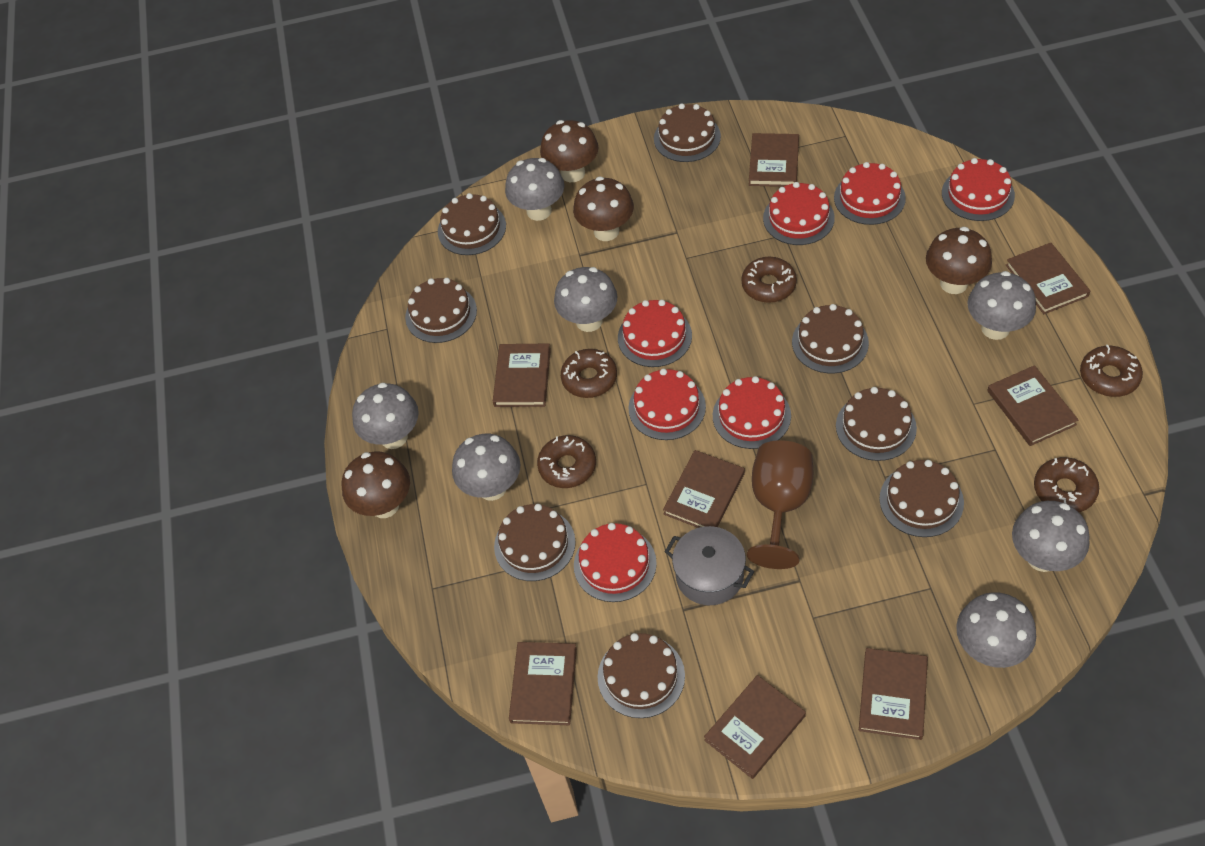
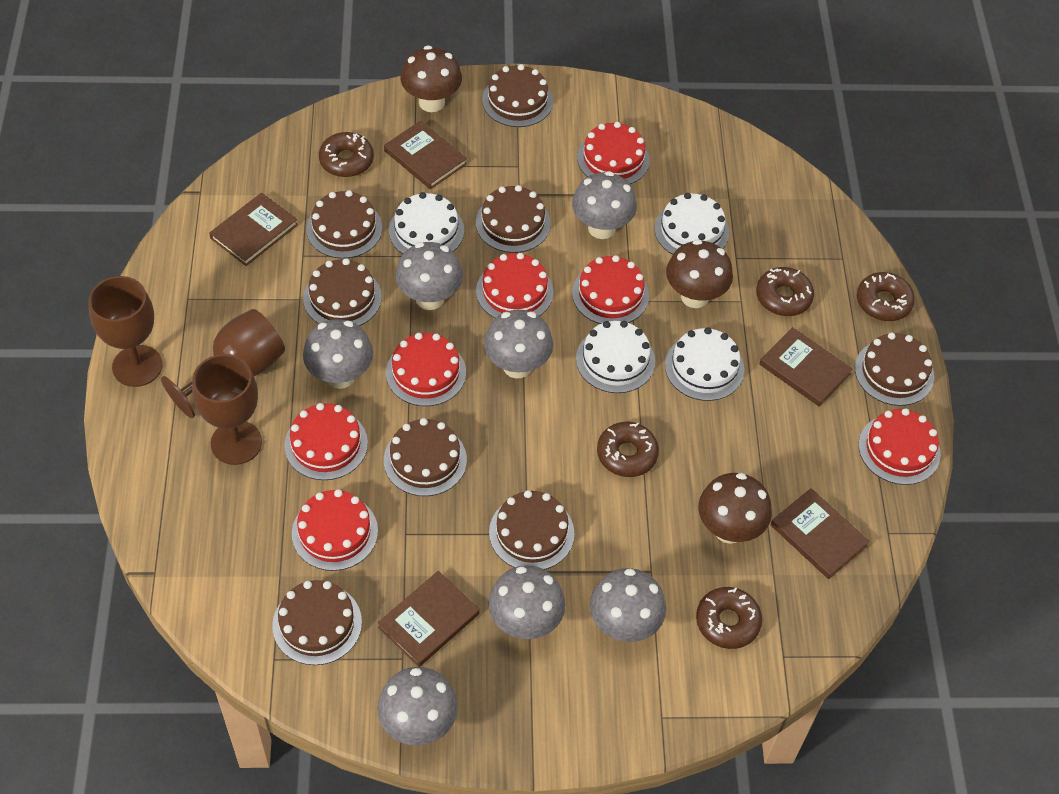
brown book: 8 -> 5
brown goblet: 1 -> 3
brown mushroom: 4 -> 3
grey pot: 1 -> 0
white cake: 0 -> 4

